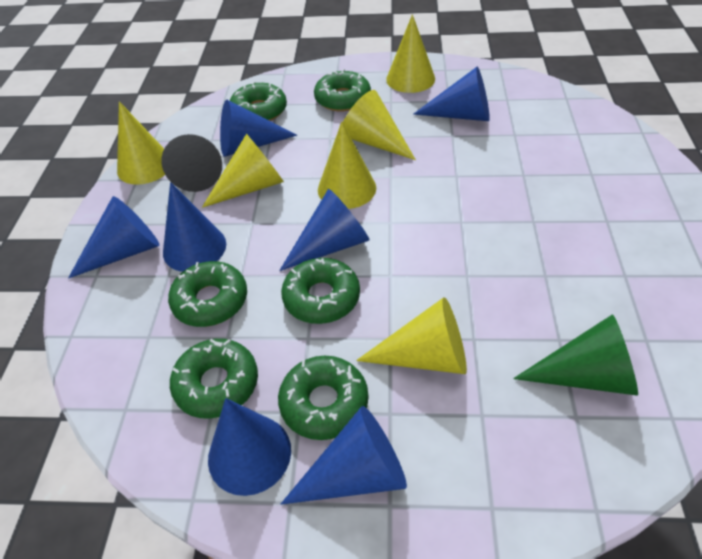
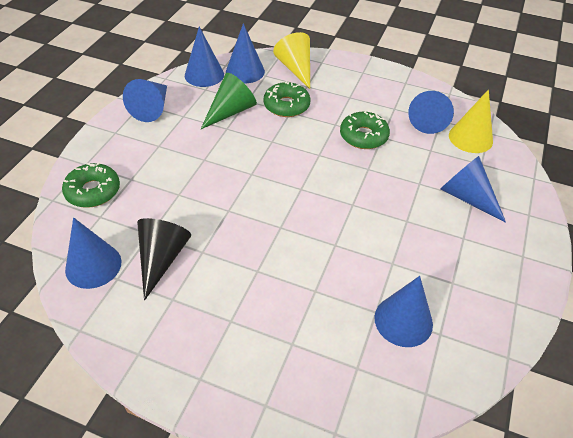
green donut: 6 -> 3
yellow cone: 6 -> 2

